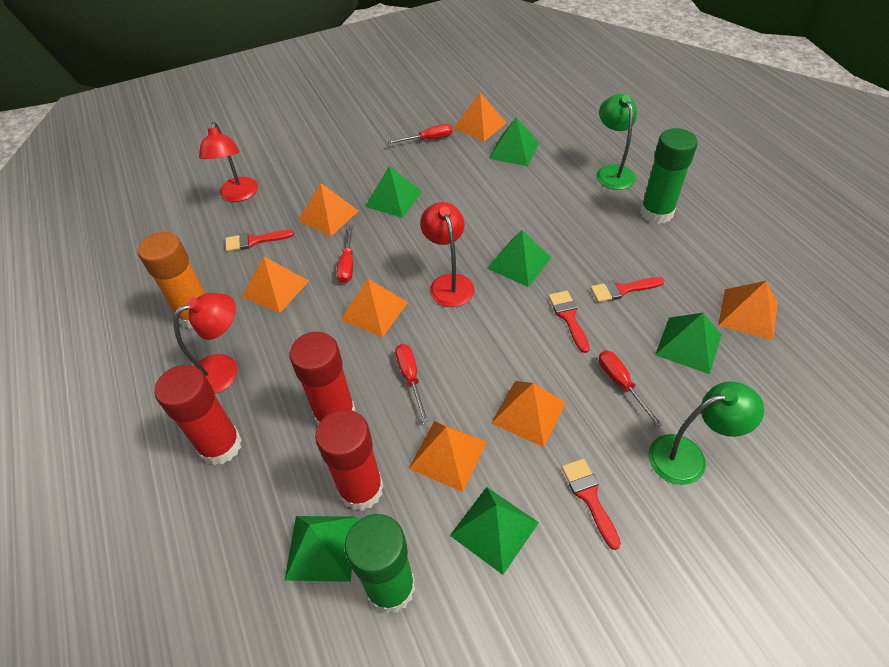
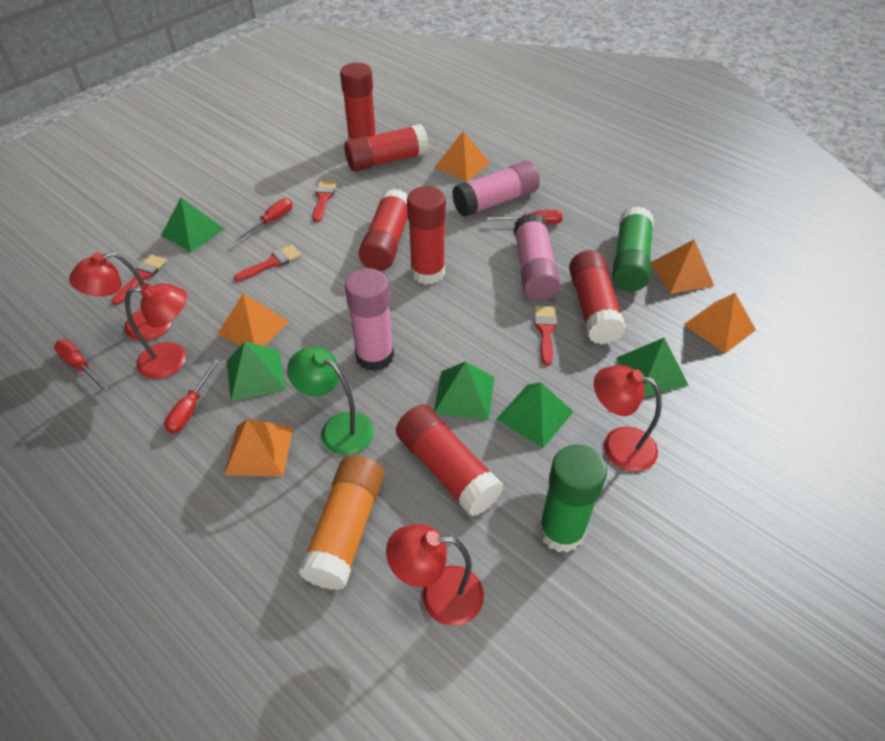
green lamp: 2 -> 1
green pyramid: 6 -> 5
orange pyramid: 7 -> 5
pink glue stick: 0 -> 3
red glue stick: 3 -> 6
red lamp: 3 -> 4

